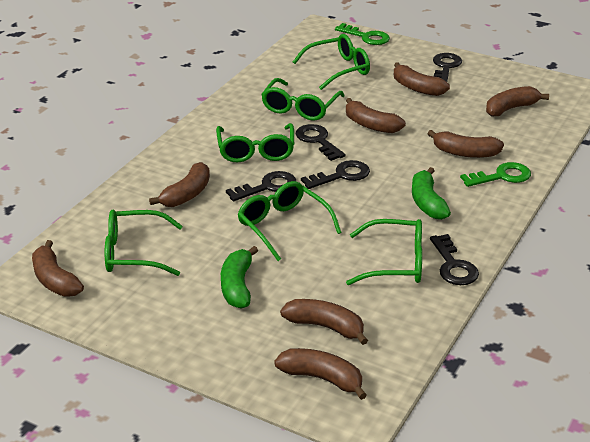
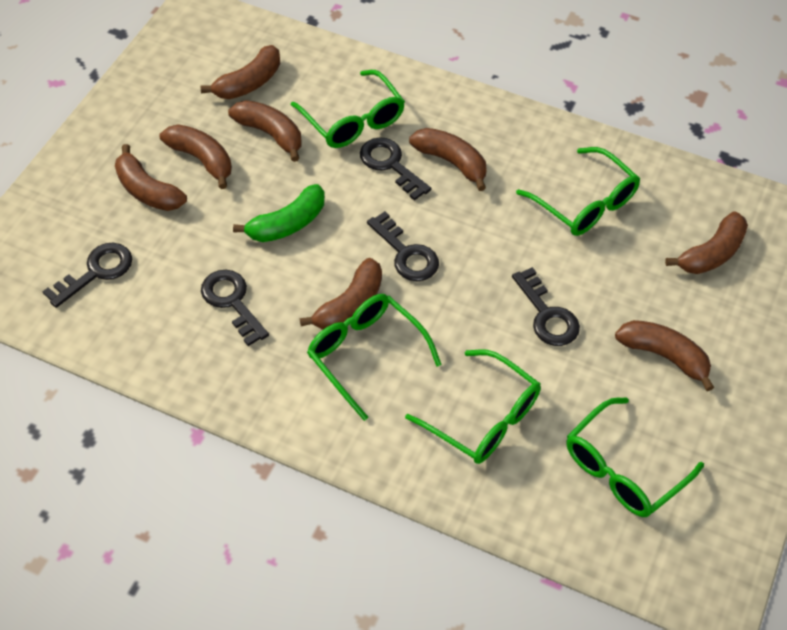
green banana: 2 -> 1
green glasses: 6 -> 5
green key: 2 -> 0

